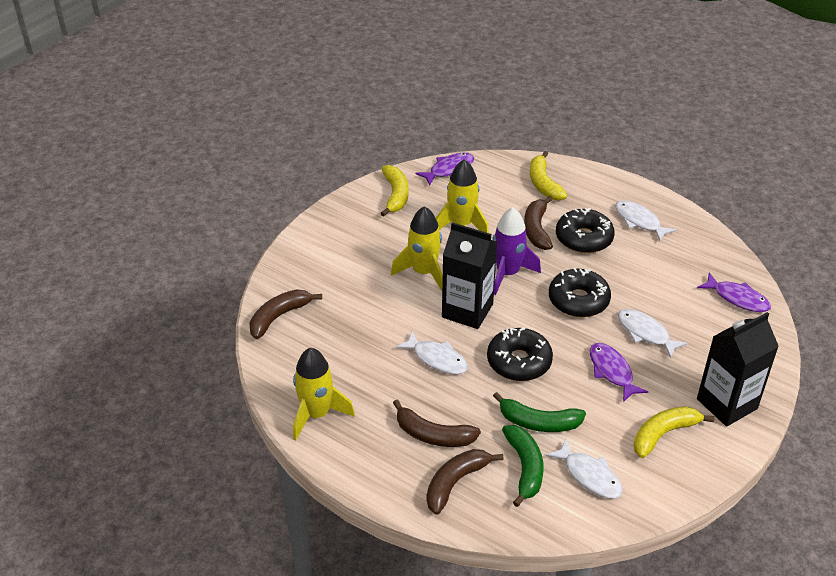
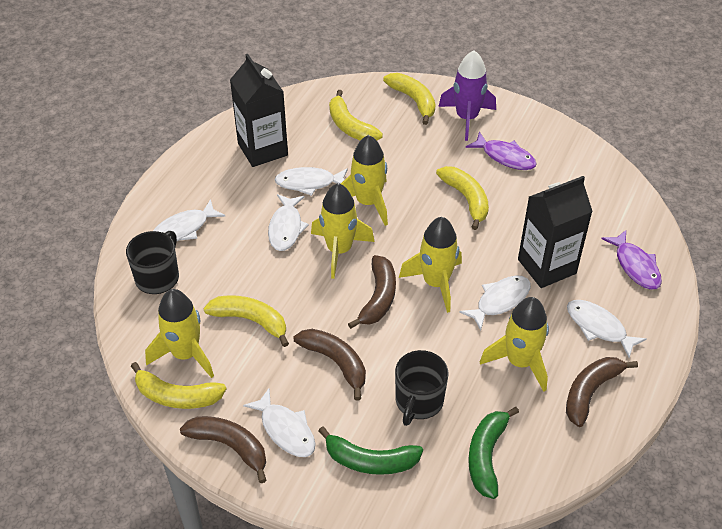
black donut: 3 -> 0
black mug: 0 -> 2
purple fish: 3 -> 2
white fish: 4 -> 6
yellow banana: 3 -> 5
yellow rocket: 3 -> 5

